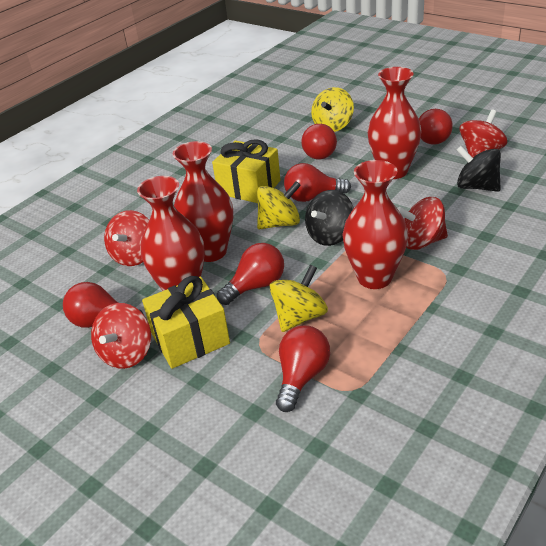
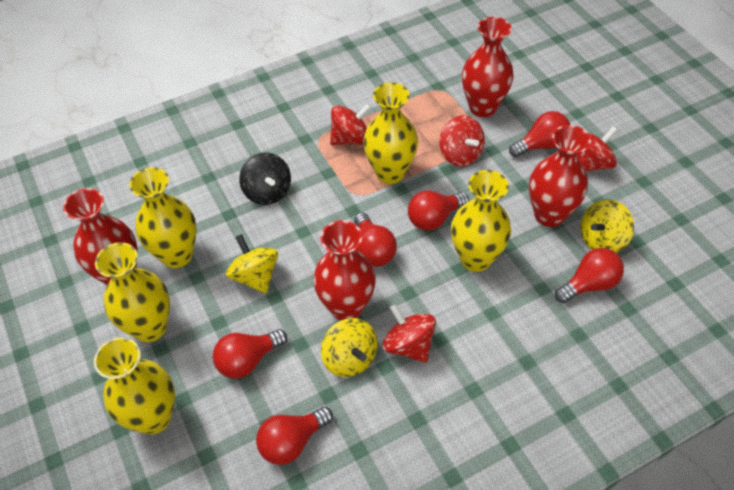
black spinning top: 2 -> 1
yellow gift: 2 -> 0
yellow vase: 0 -> 5

